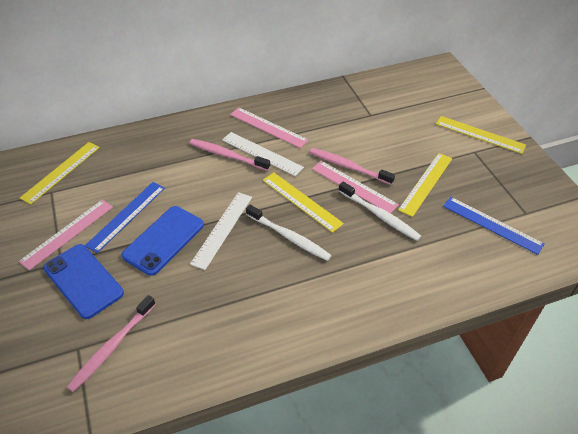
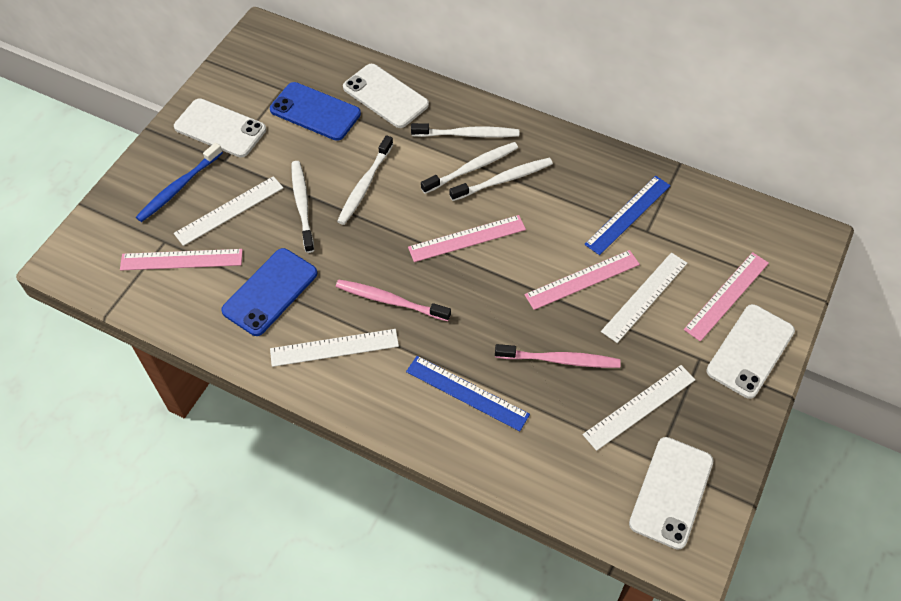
blue toothbrush: 0 -> 1
pink ruler: 3 -> 4
pink toothbrush: 3 -> 2
white phone: 0 -> 4
white ruler: 2 -> 4
white toothbrush: 2 -> 5
yellow ruler: 4 -> 0

